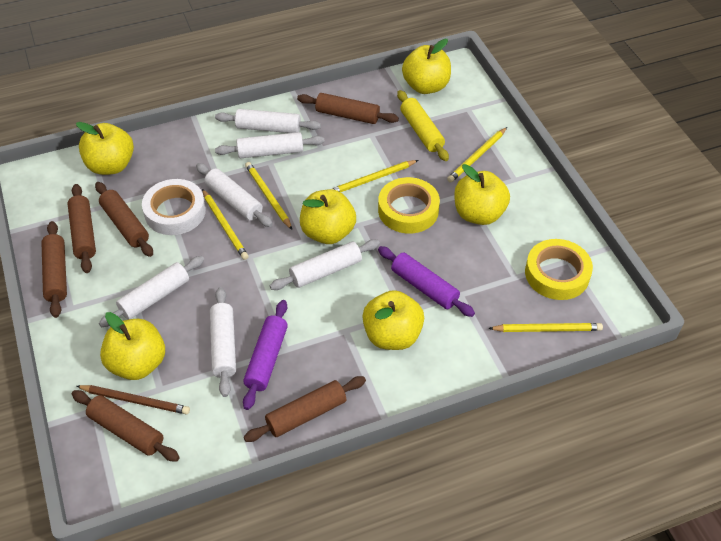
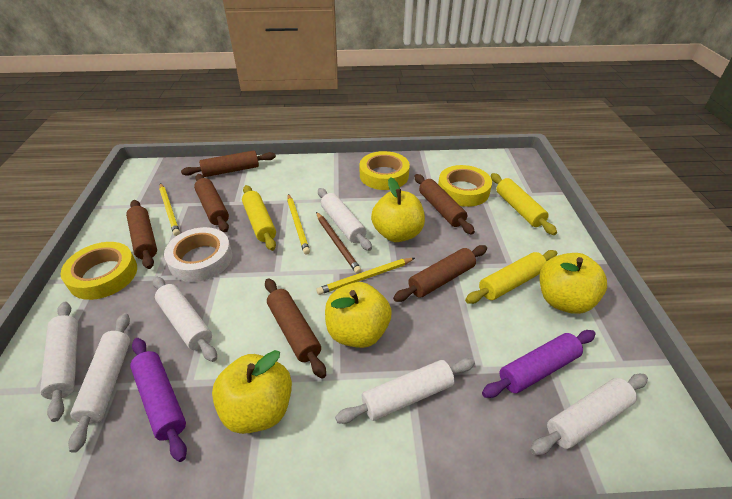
yellow apple: 6 -> 4
yellow pencil: 5 -> 3
yellow rolling pin: 1 -> 3
yellow tape: 2 -> 3

